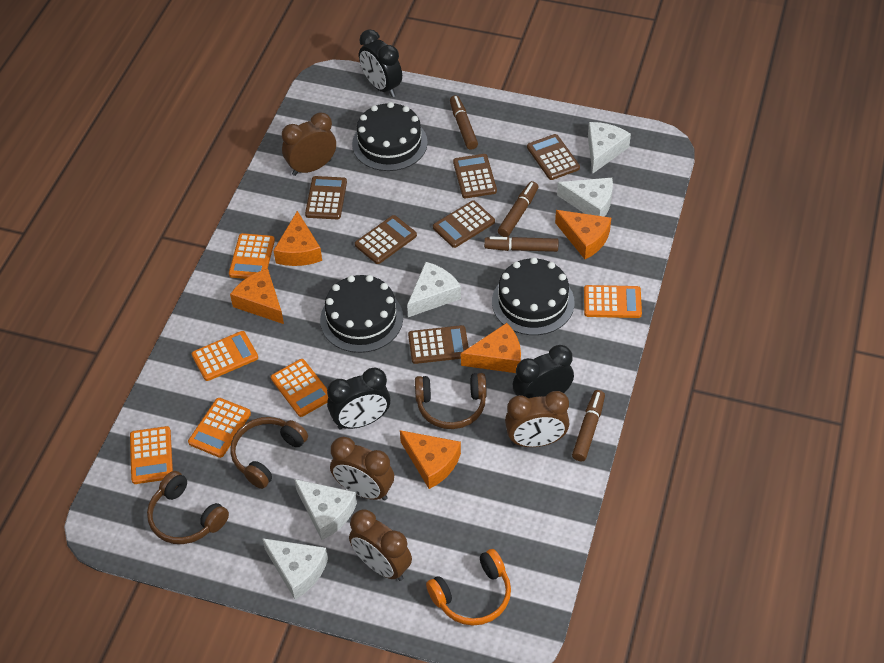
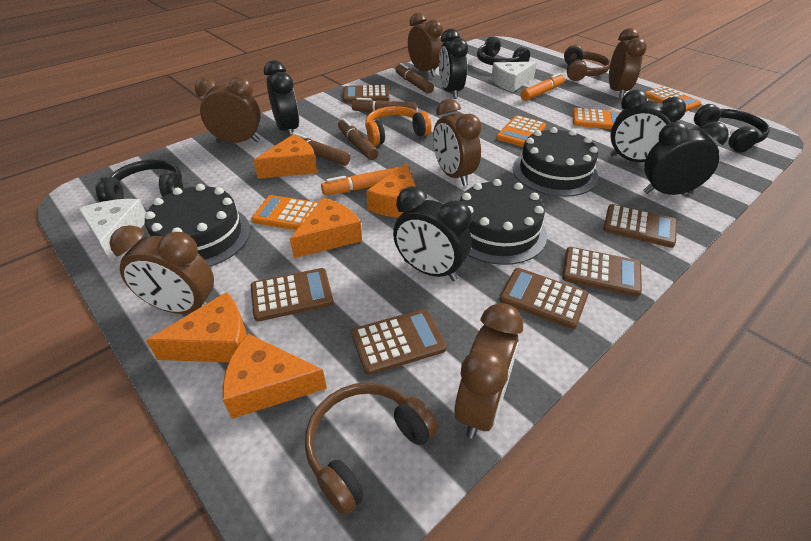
black clock: 3 -> 5
black headphones: 0 -> 3
brown clock: 4 -> 6
brown headphones: 3 -> 2
orange calculator: 6 -> 4
orange marker: 0 -> 2
white cheese: 5 -> 2

